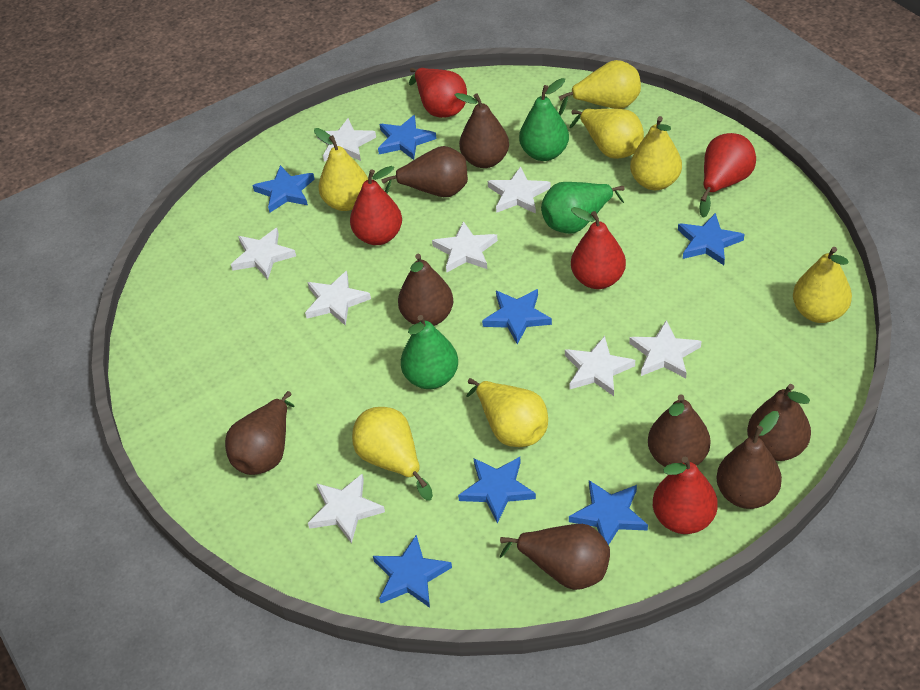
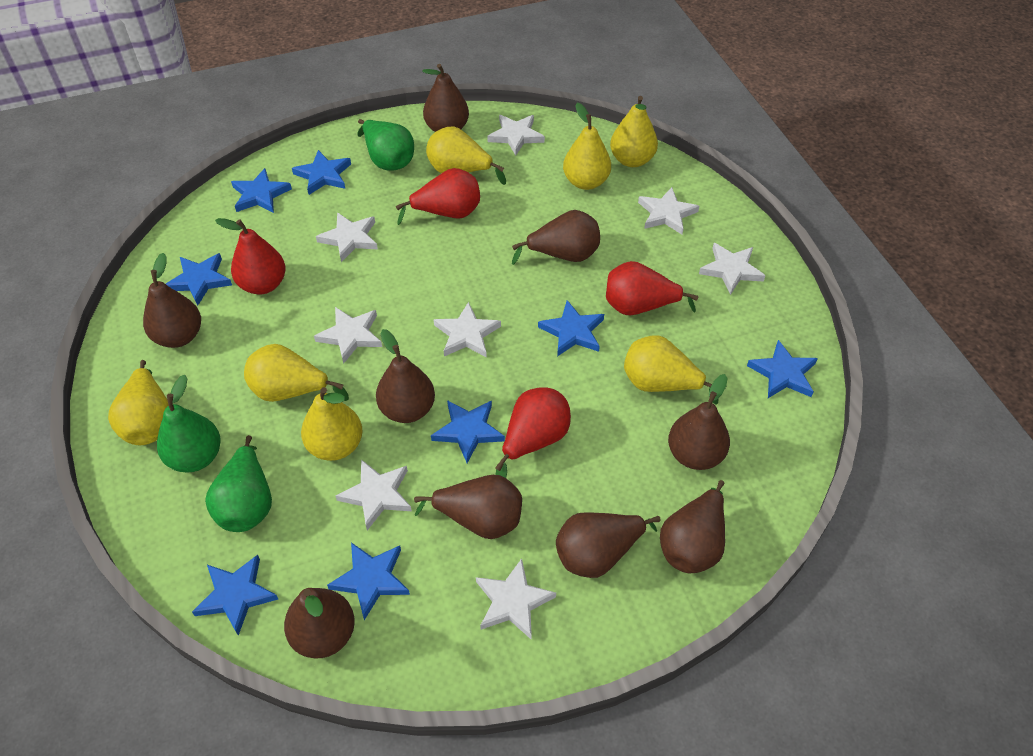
blue star: 7 -> 8
brown pear: 8 -> 9
red pear: 5 -> 4

